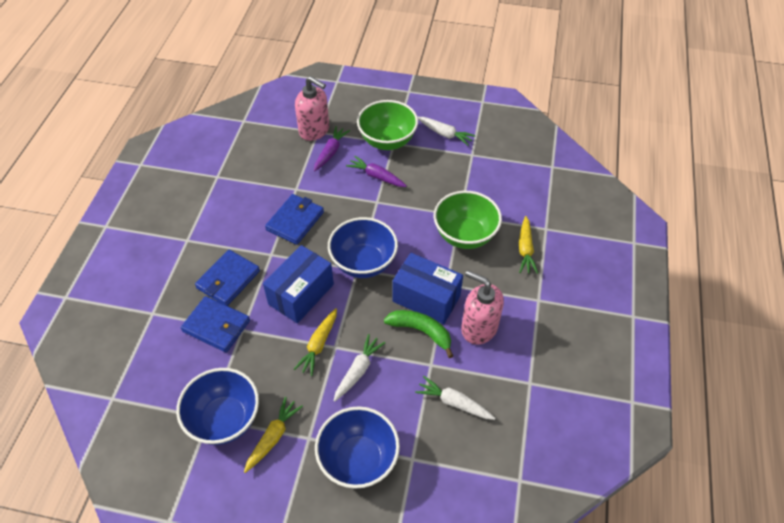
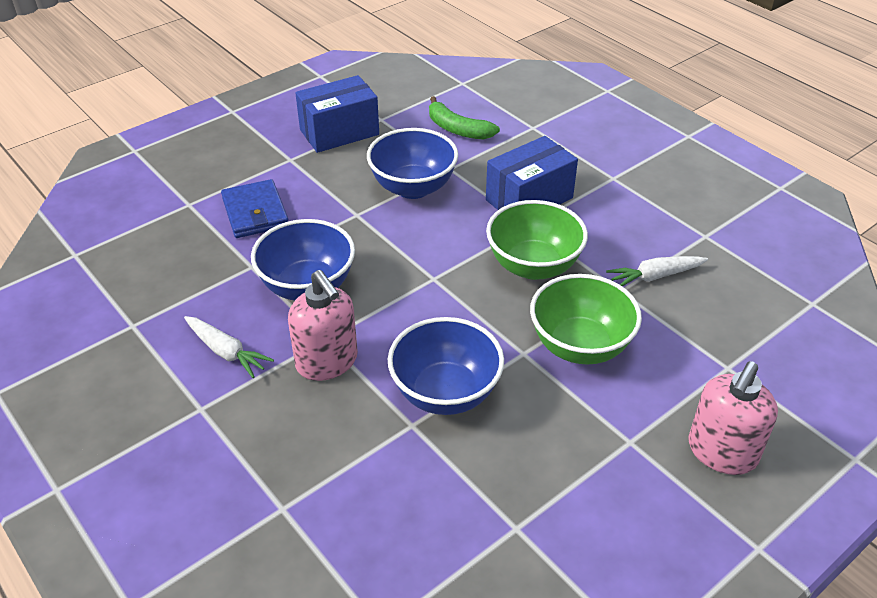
blue wallet: 3 -> 1
purple carrot: 2 -> 0
white carrot: 3 -> 2
yellow carrot: 3 -> 0

